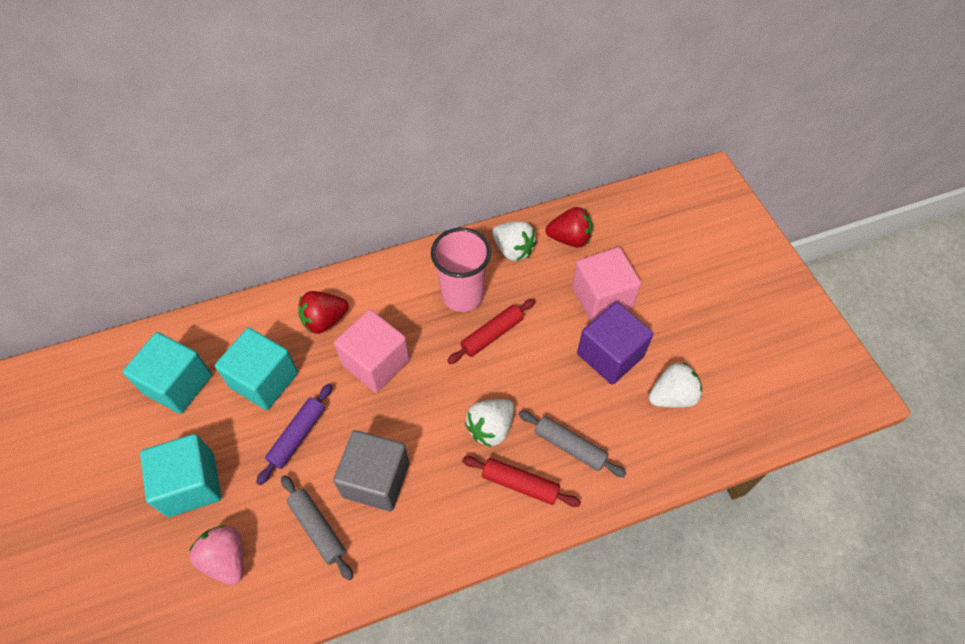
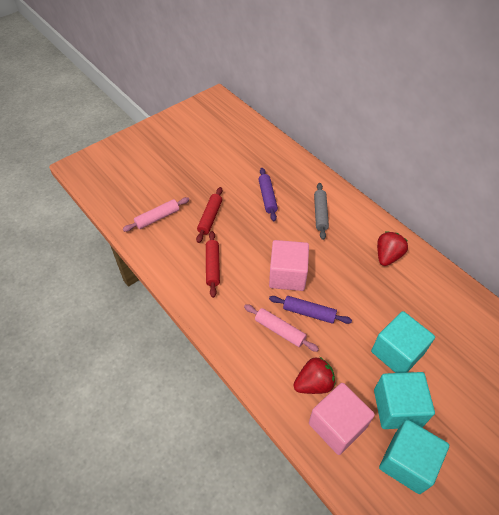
grey cube: 1 -> 0
grey rolling pin: 2 -> 1
pink cup: 1 -> 0
pink rolling pin: 0 -> 2
pink strawberry: 1 -> 0
purple cube: 1 -> 0
purple rolling pin: 1 -> 2
white strawberry: 3 -> 0

